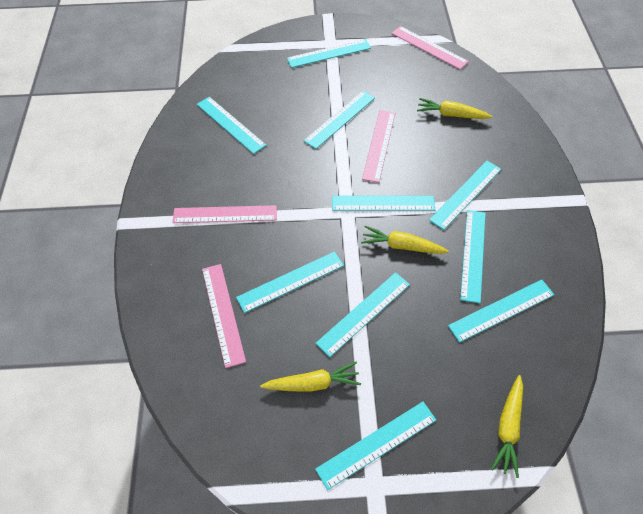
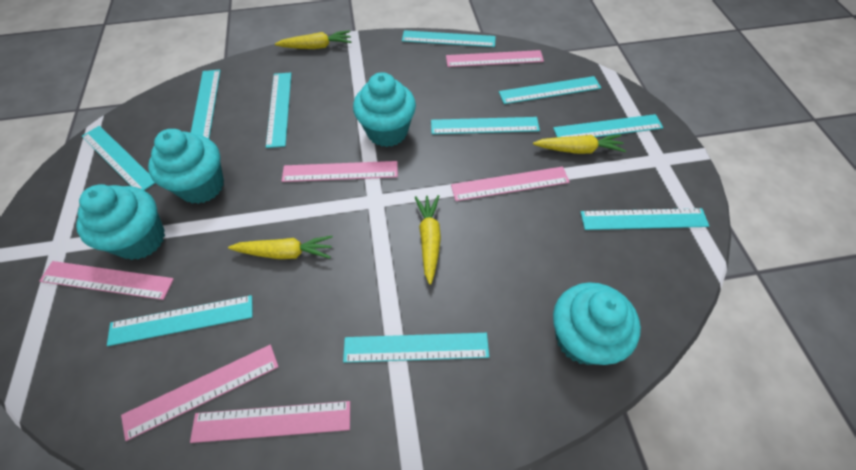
pink ruler: 4 -> 6
turquoise cupcake: 0 -> 4

